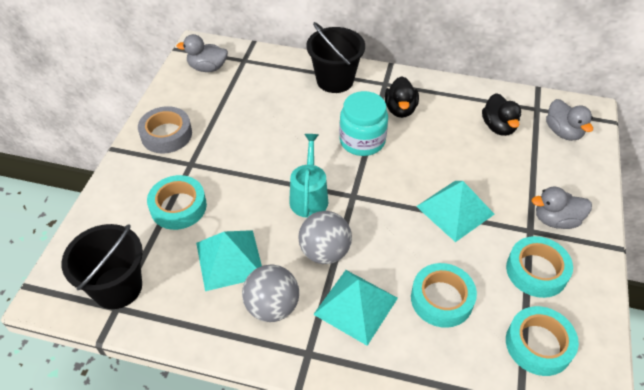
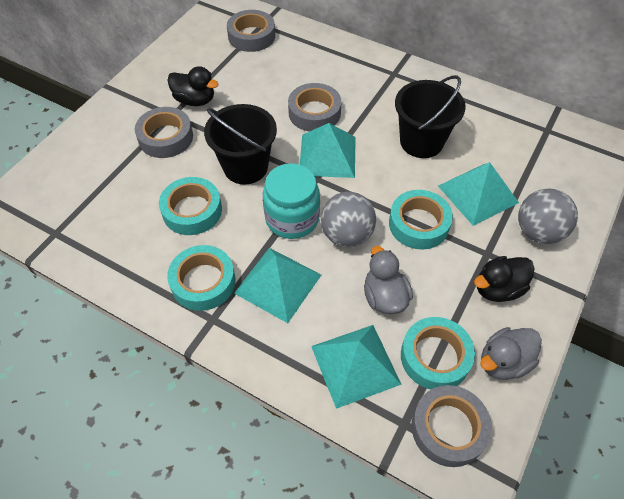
grey duck: 3 -> 2
grey tape: 1 -> 4
turquoise pyramid: 3 -> 4
turquoise watering can: 1 -> 0

